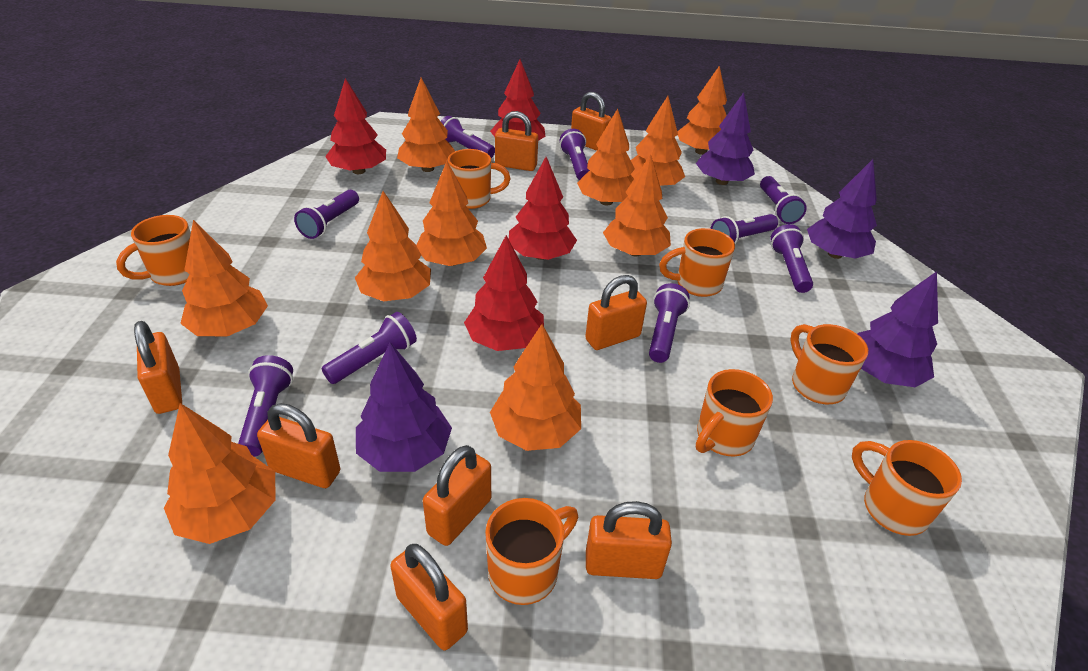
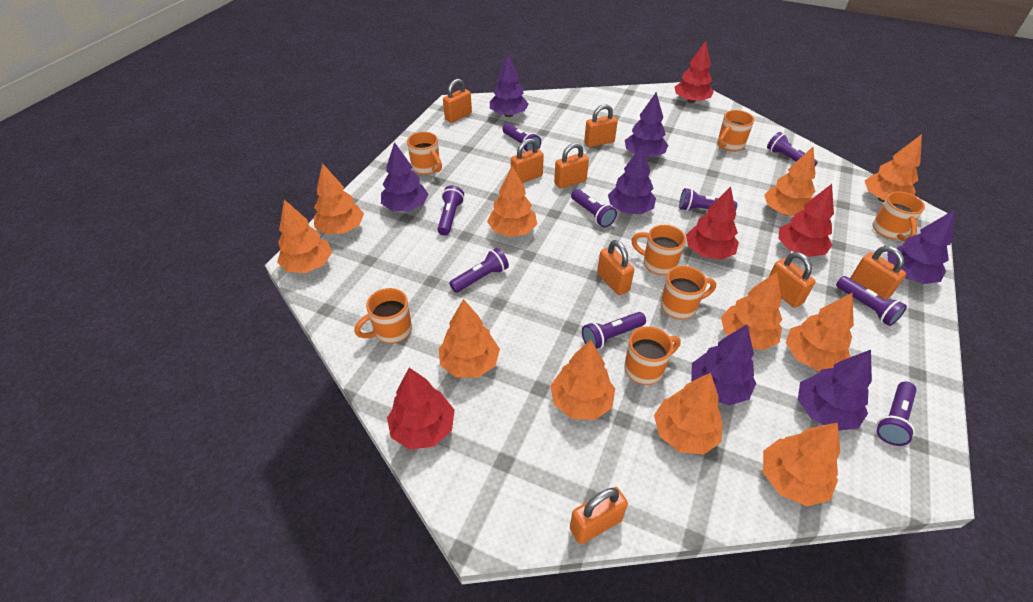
orange tree: 10 -> 11
purple tree: 4 -> 7

